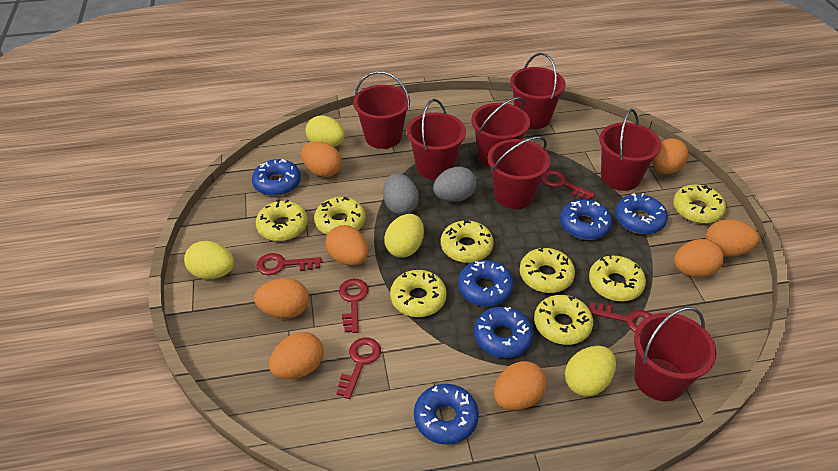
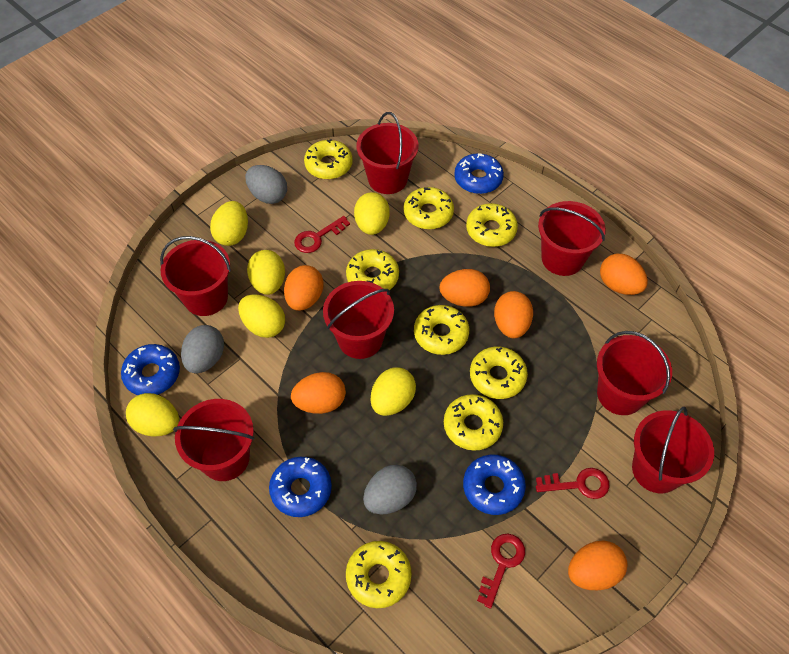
blue donut: 6 -> 4
grey egg: 2 -> 3
orange egg: 8 -> 6
red key: 5 -> 3
yellow egg: 4 -> 6

